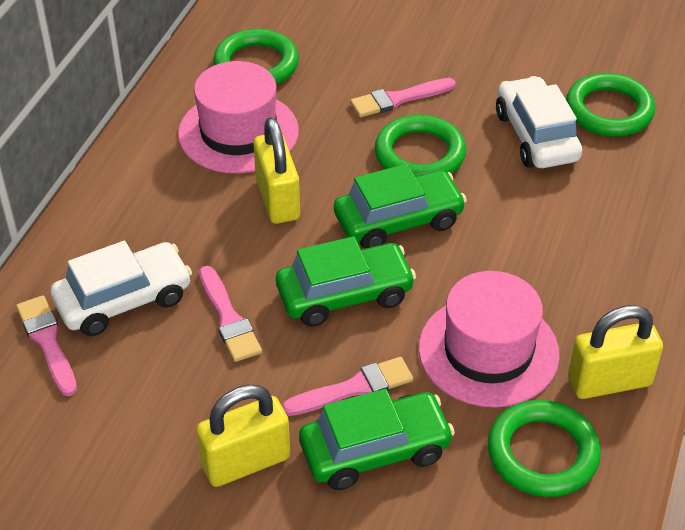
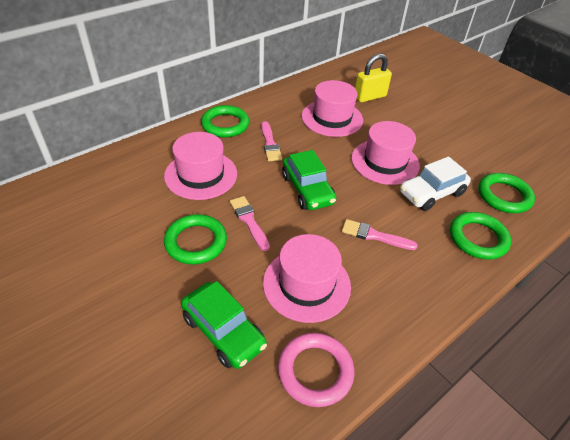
green car: 3 -> 2
pink brush: 4 -> 3
pink hat: 2 -> 4
pink ring: 0 -> 1
white car: 2 -> 1
yellow padlock: 3 -> 1

